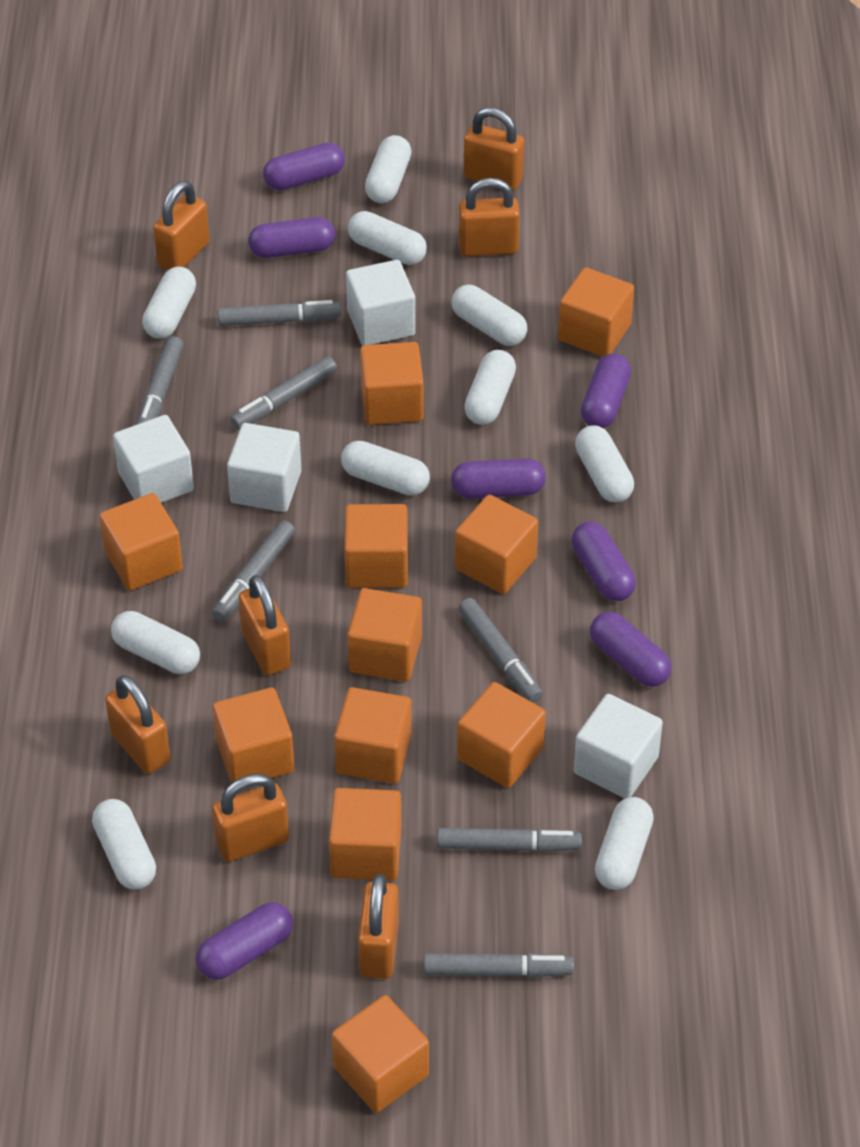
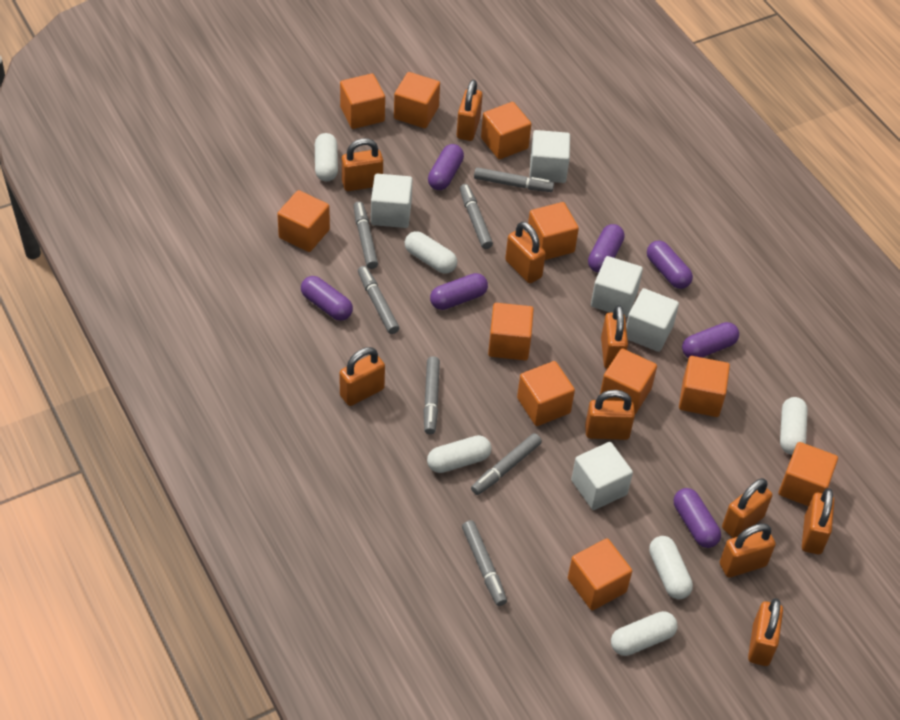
orange padlock: 7 -> 10
white capsule: 10 -> 6
white cube: 4 -> 5

